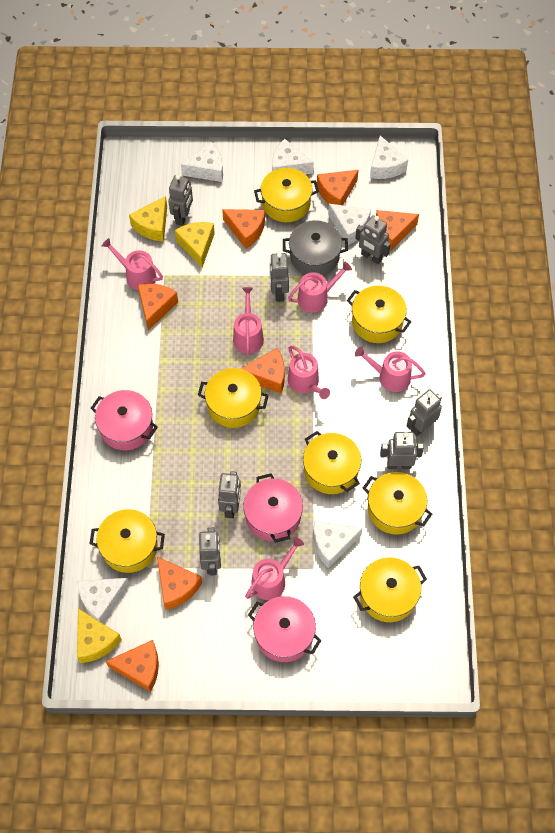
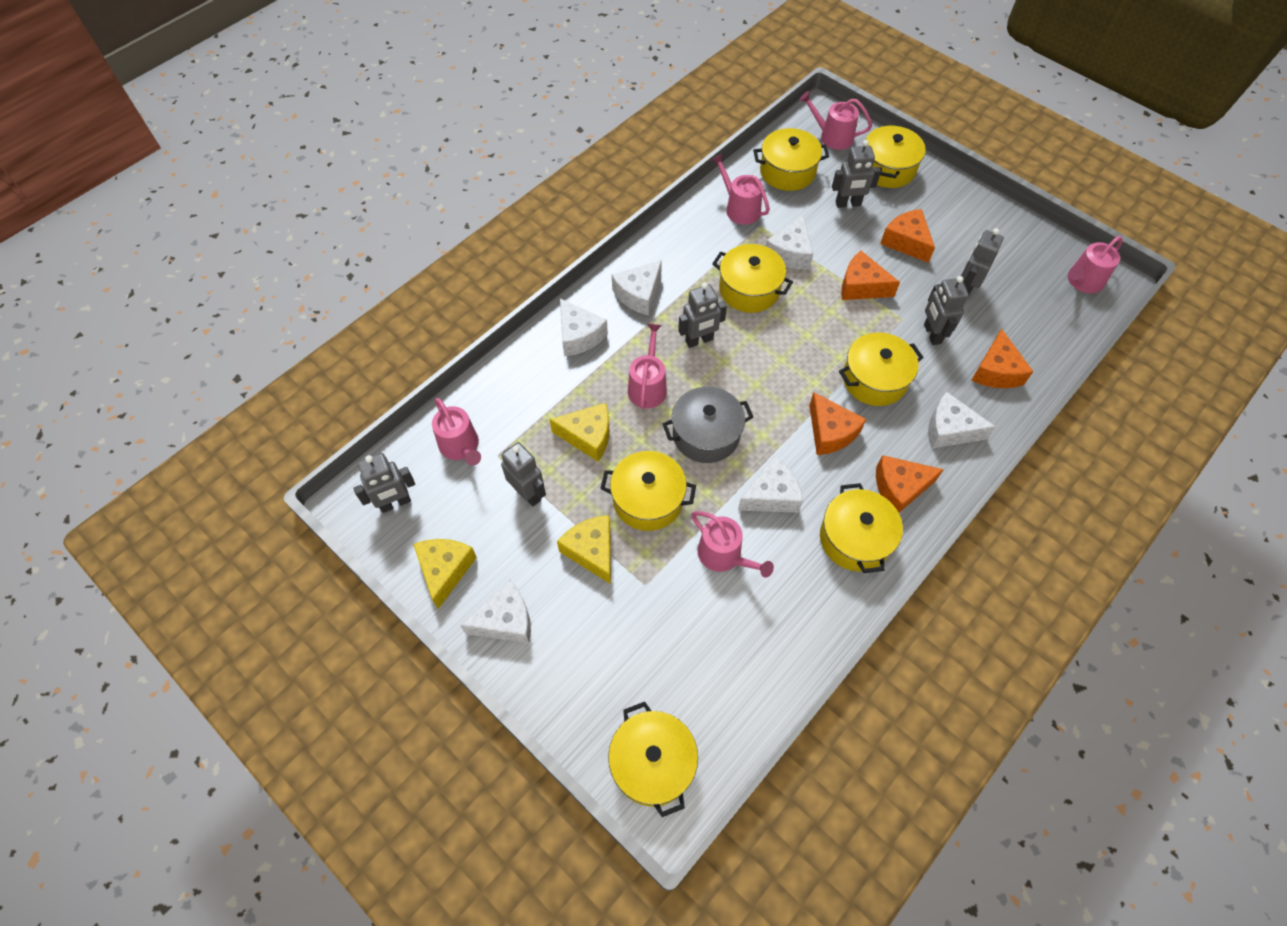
grey robot: 7 -> 6
orange cheese: 7 -> 5
pink pot: 3 -> 0

